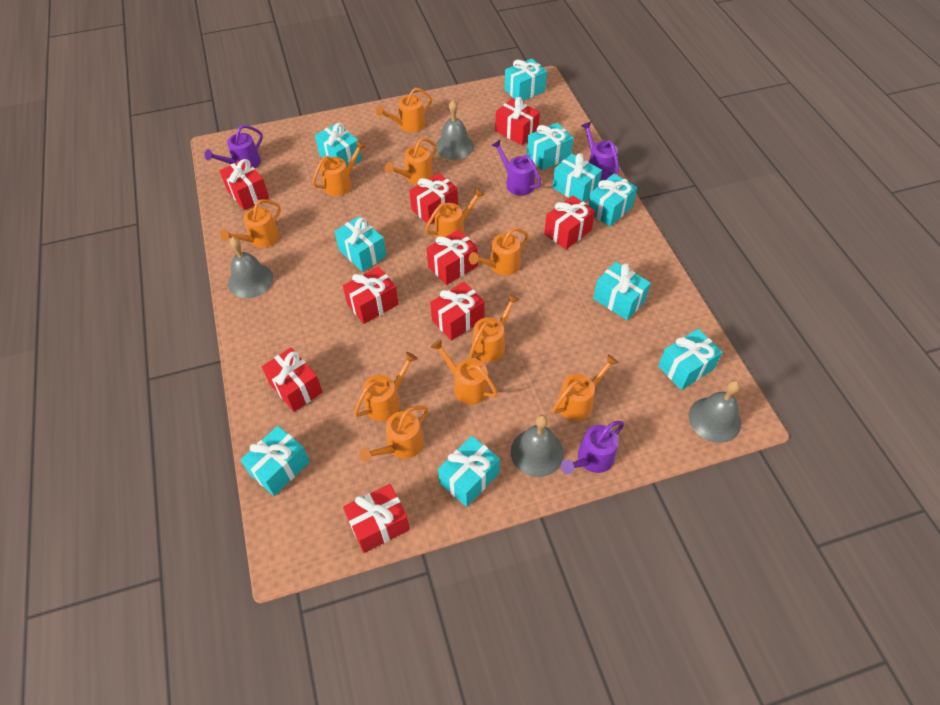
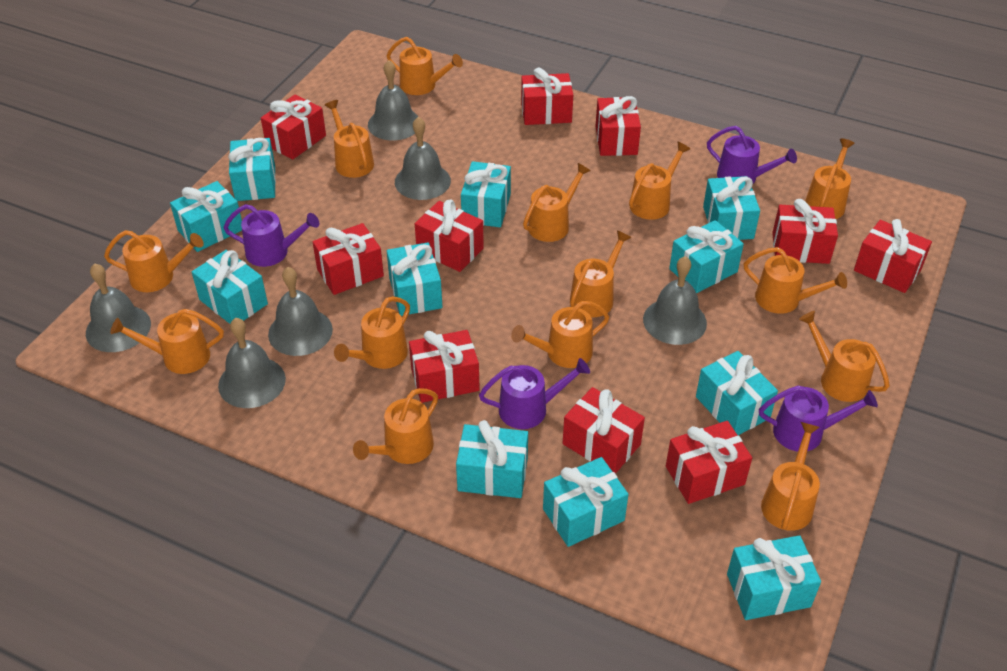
grey bell: 4 -> 6
orange watering can: 11 -> 14
red gift: 9 -> 10
turquoise gift: 10 -> 11

